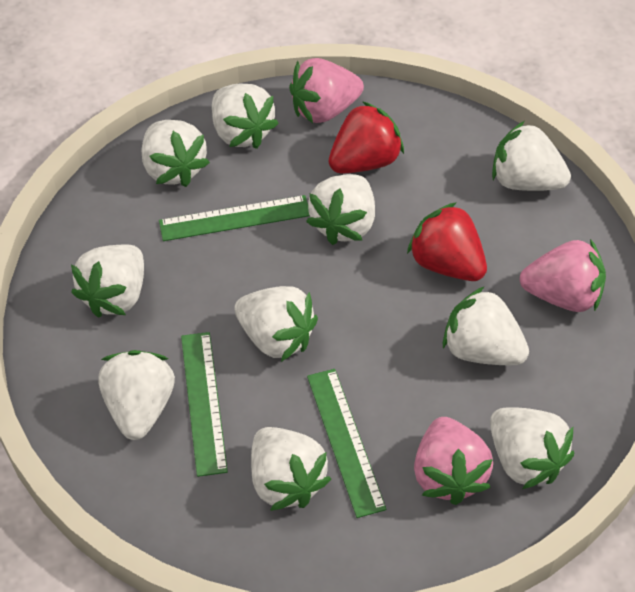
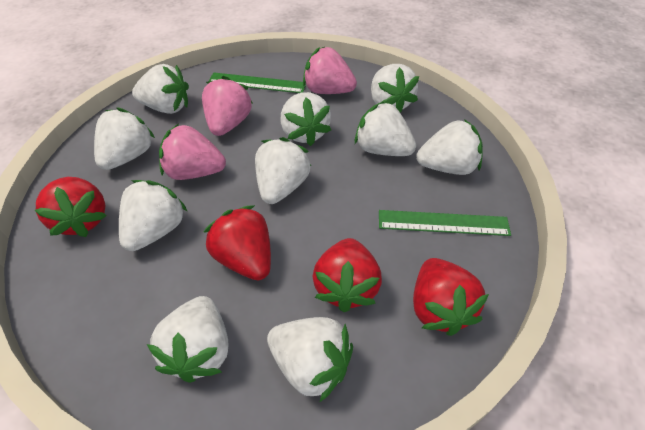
green ruler: 3 -> 2
red strawberry: 2 -> 4

